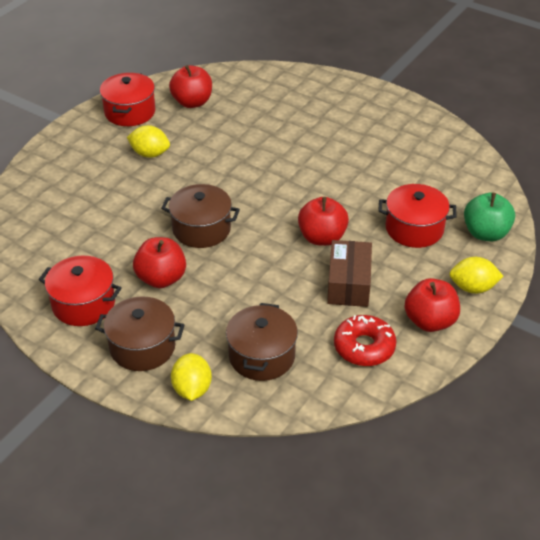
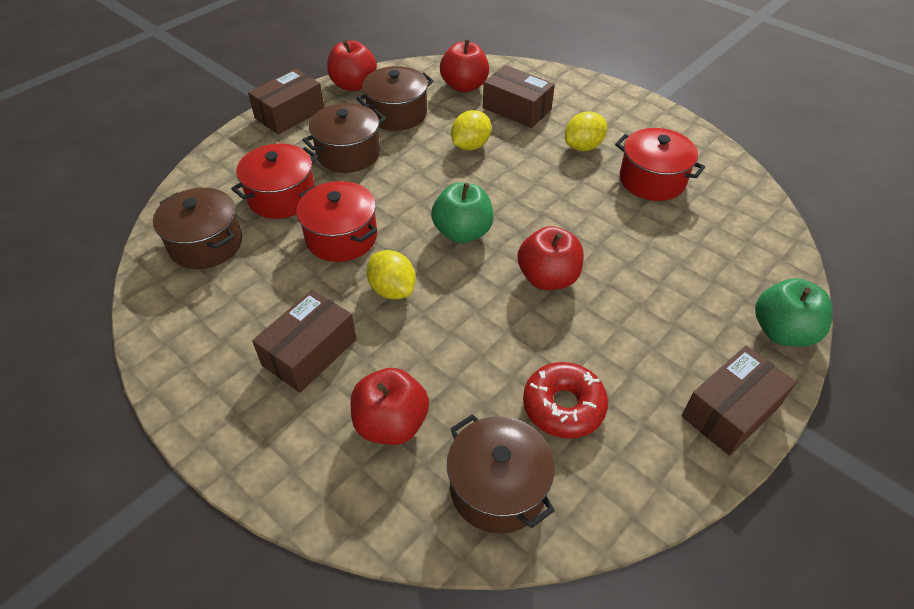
brown box: 1 -> 4
brown pot: 3 -> 4
green apple: 1 -> 2

